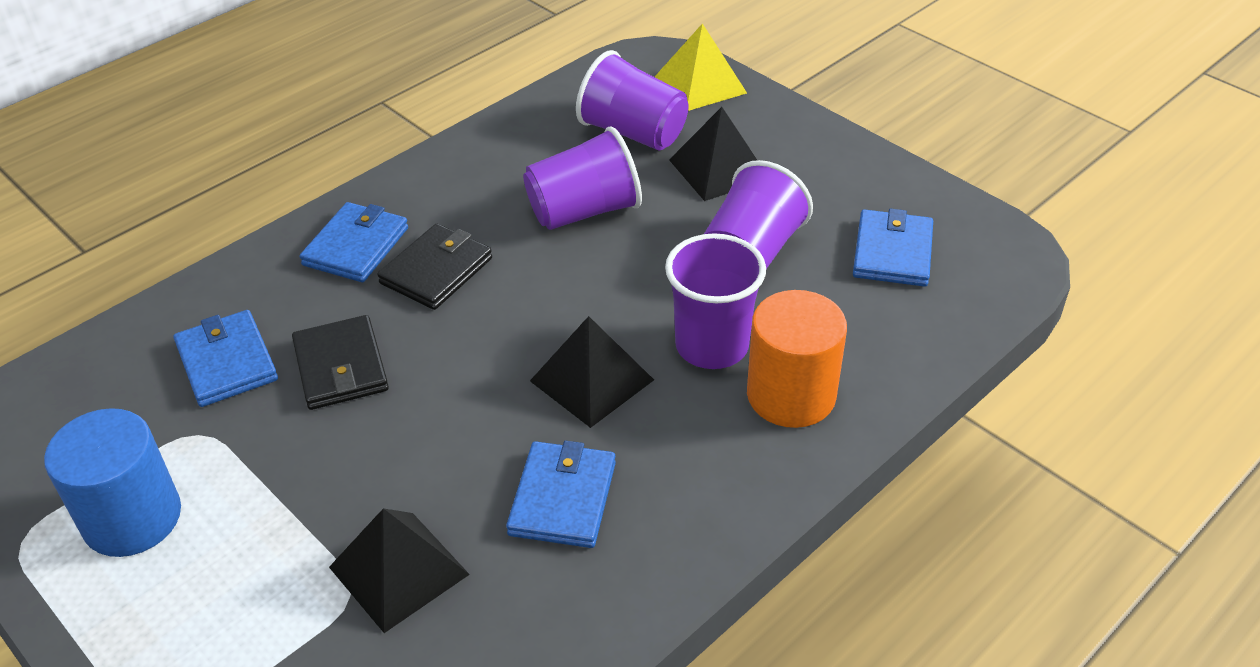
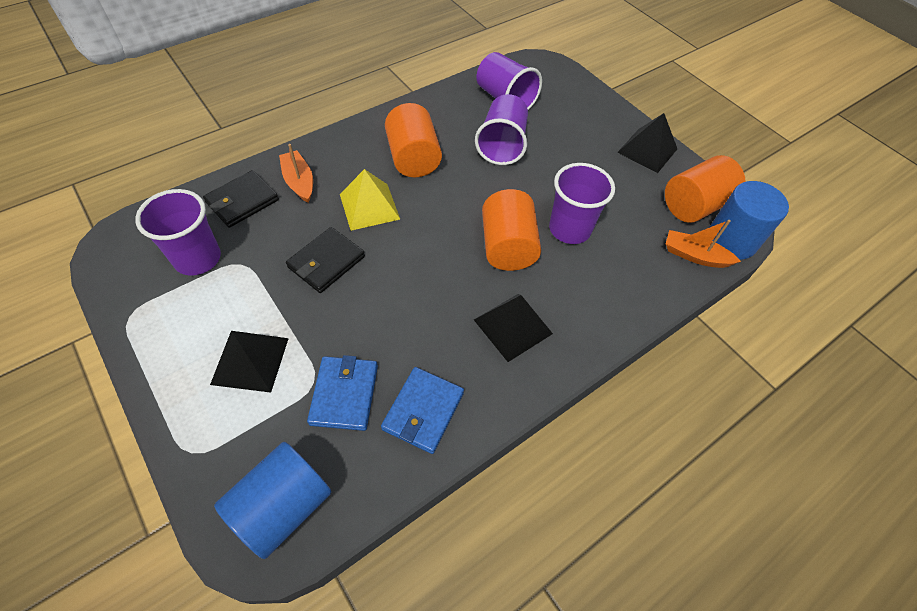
blue cylinder: 1 -> 2
blue wallet: 4 -> 2
orange boat: 0 -> 2
orange cylinder: 1 -> 3

